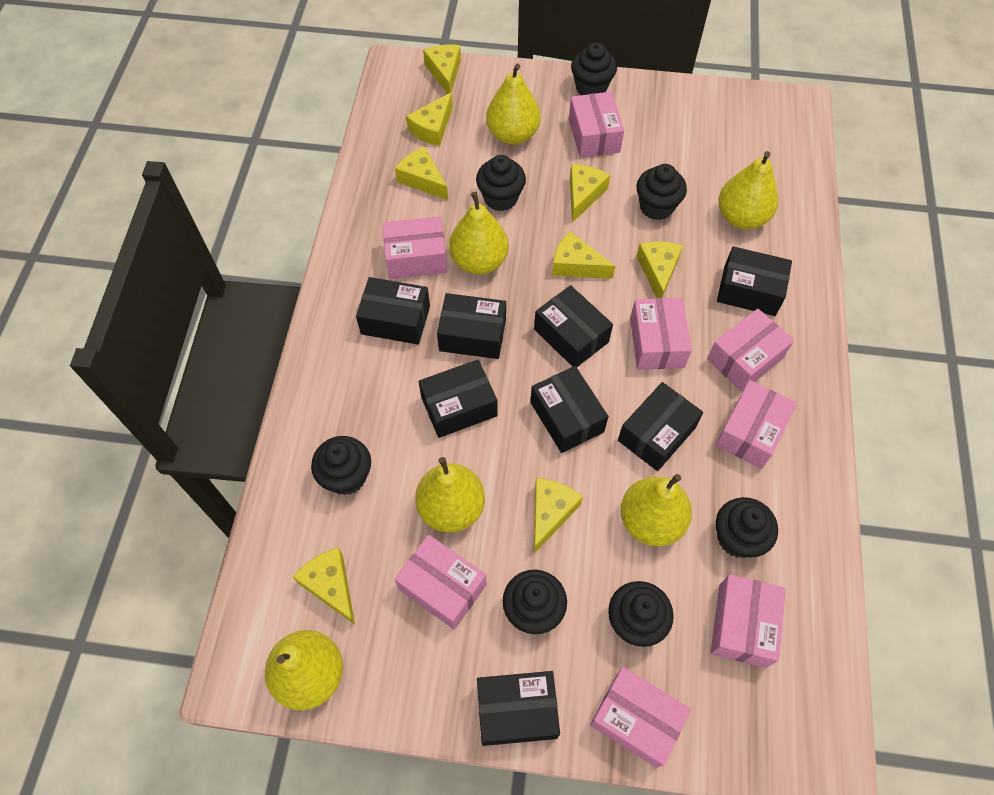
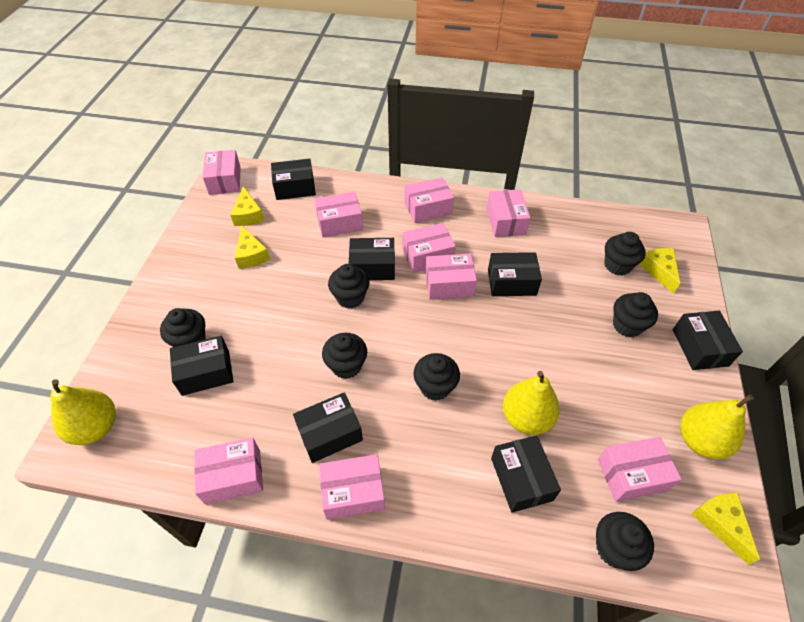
black box: 8 -> 7
pink box: 8 -> 9
yellow cheese: 8 -> 4
yellow pear: 6 -> 3

